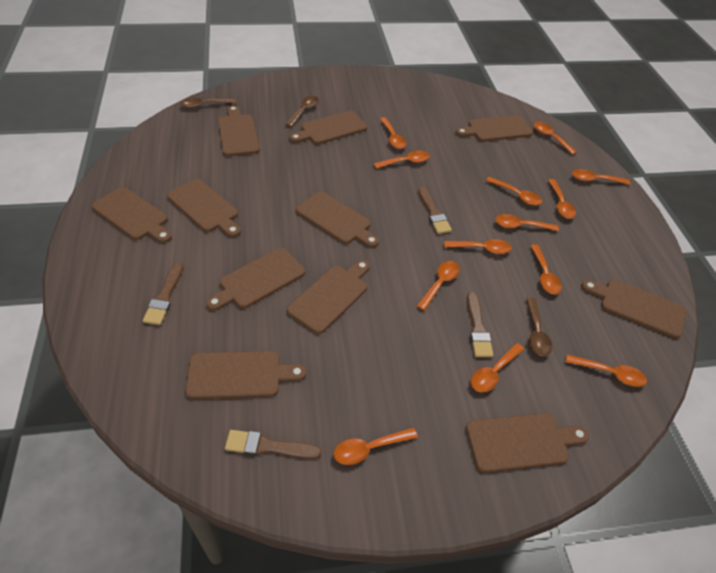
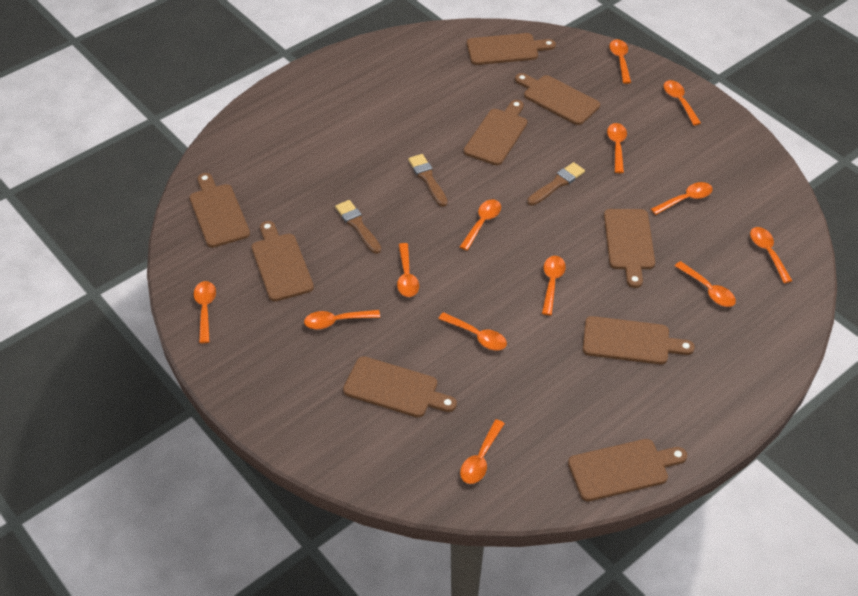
brown brush: 4 -> 3
brown cutting board: 11 -> 9
brown spoon: 3 -> 0

